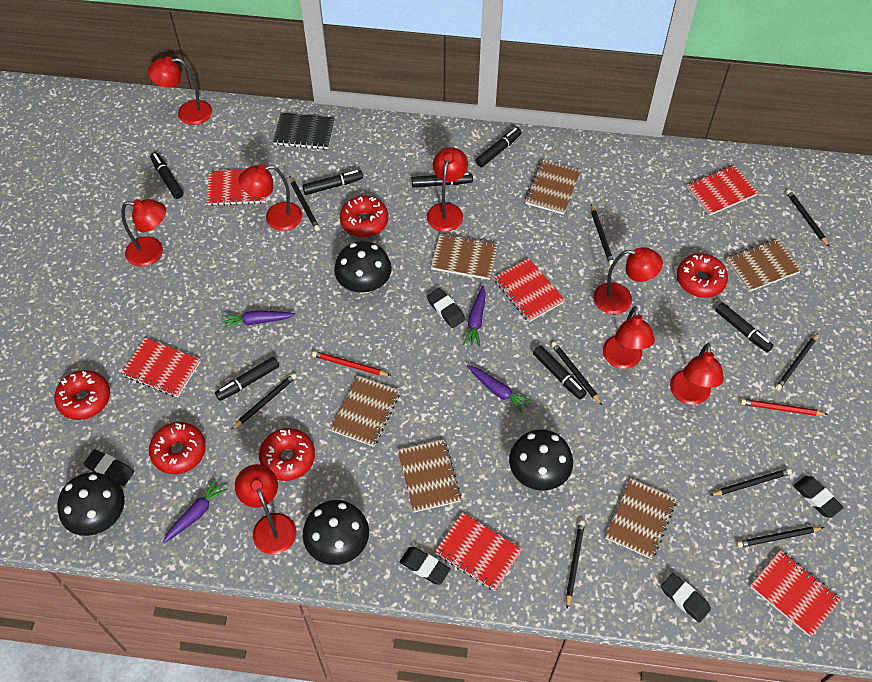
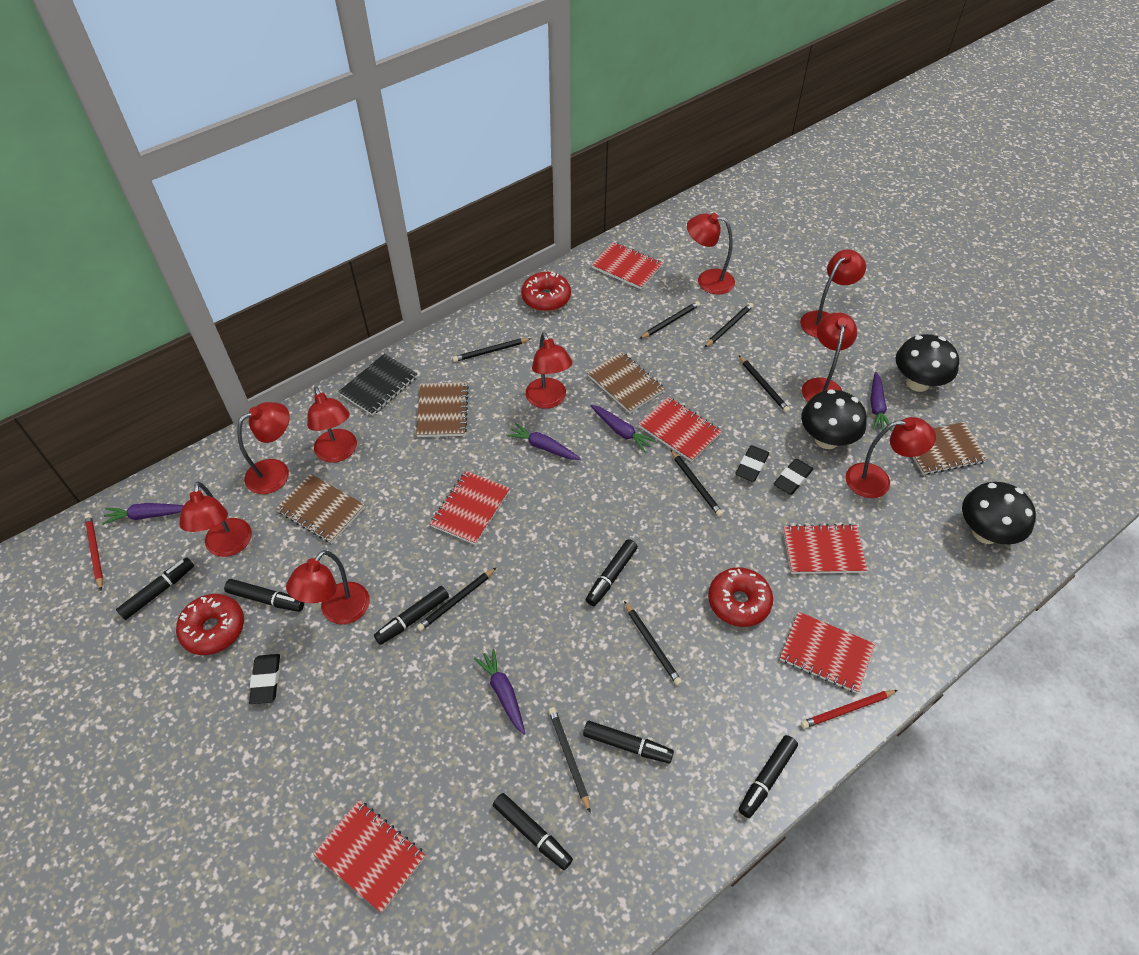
black eraser: 5 -> 3
black mushroom: 4 -> 3
black pencil: 9 -> 8
brown notebook: 6 -> 4
purple carrot: 4 -> 5
red donut: 5 -> 3
red lamp: 8 -> 9

